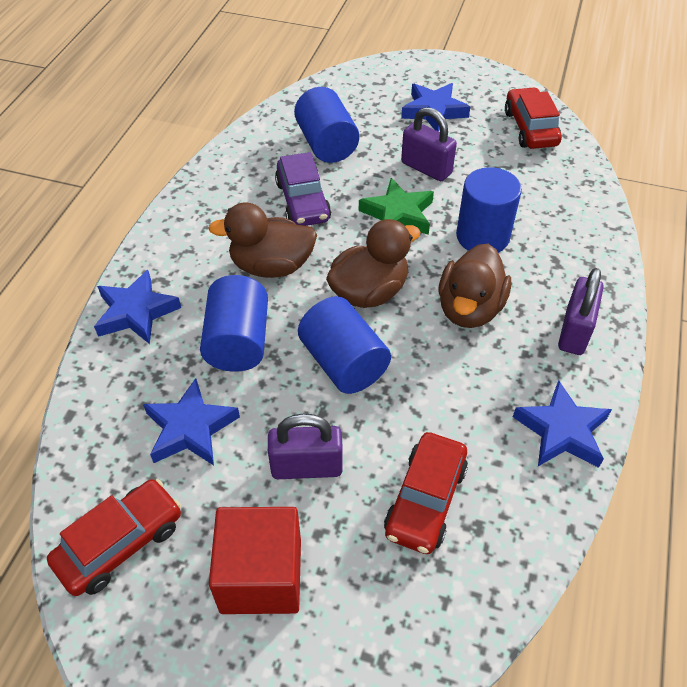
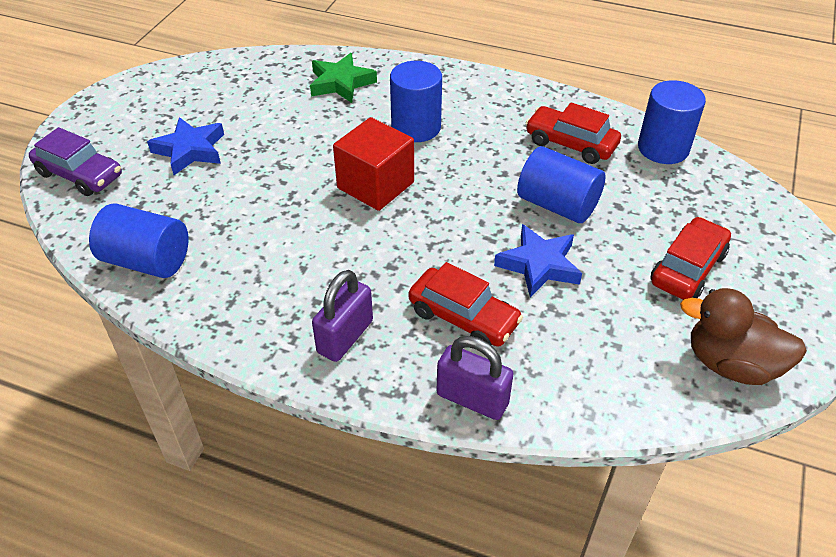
blue star: 4 -> 2
brown duck: 3 -> 1
purple padlock: 3 -> 2

